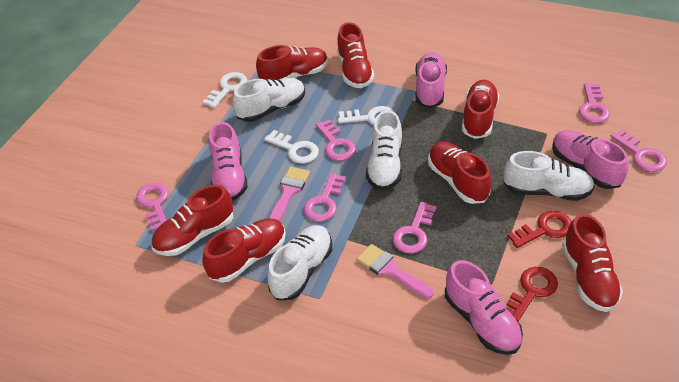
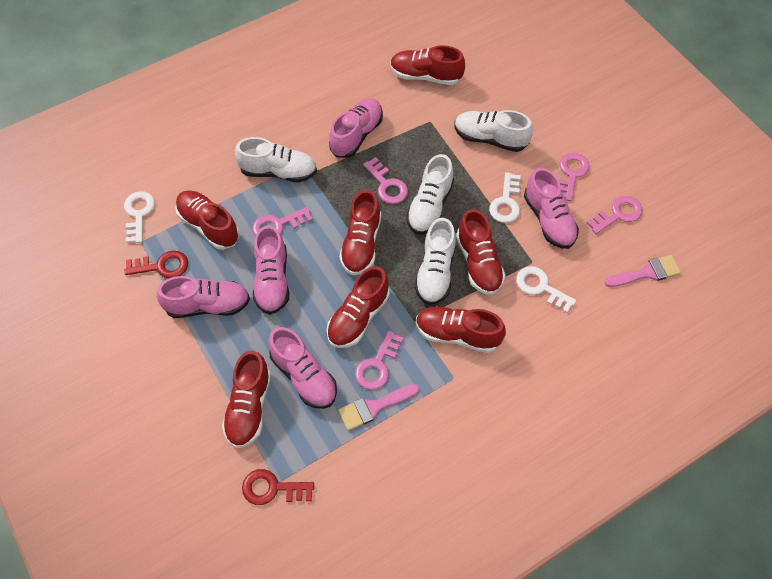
pink key: 6 -> 5
pink shoe: 4 -> 5

